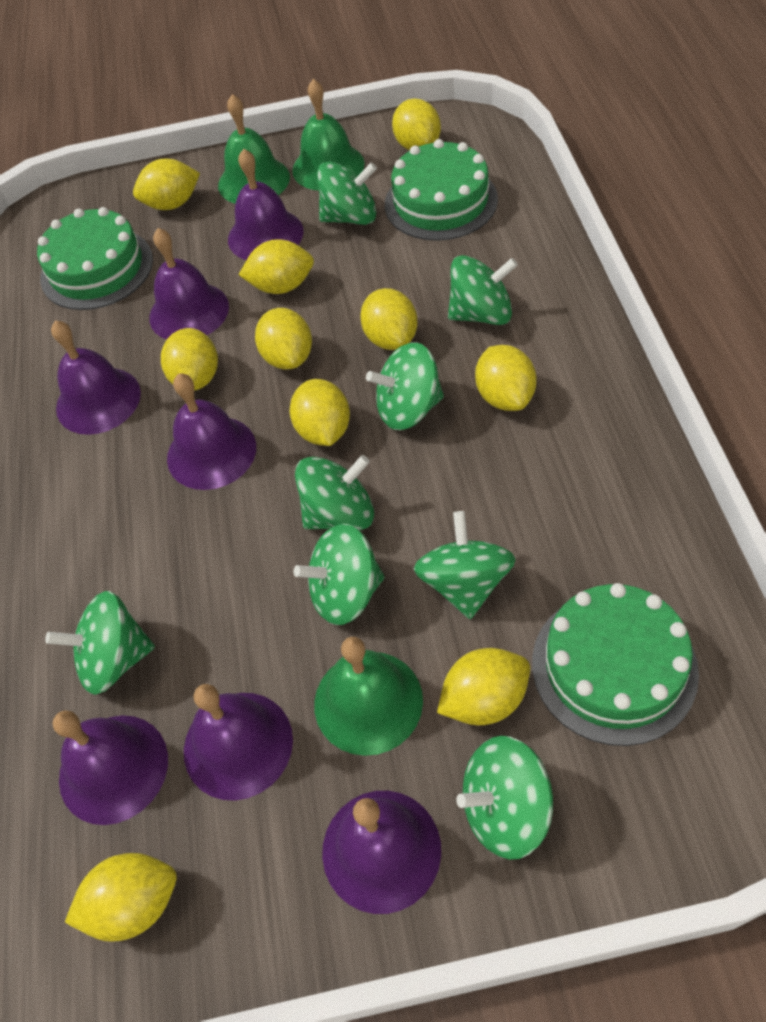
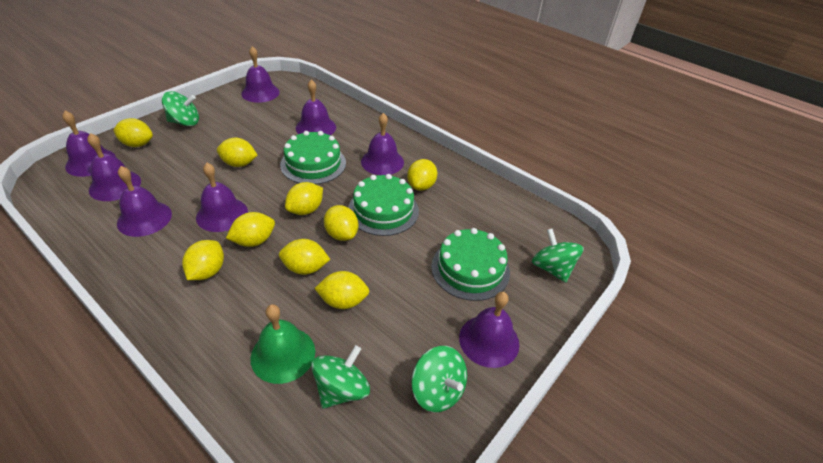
green bell: 3 -> 1
green spinning top: 8 -> 4
purple bell: 7 -> 8
yellow lemon: 10 -> 9

